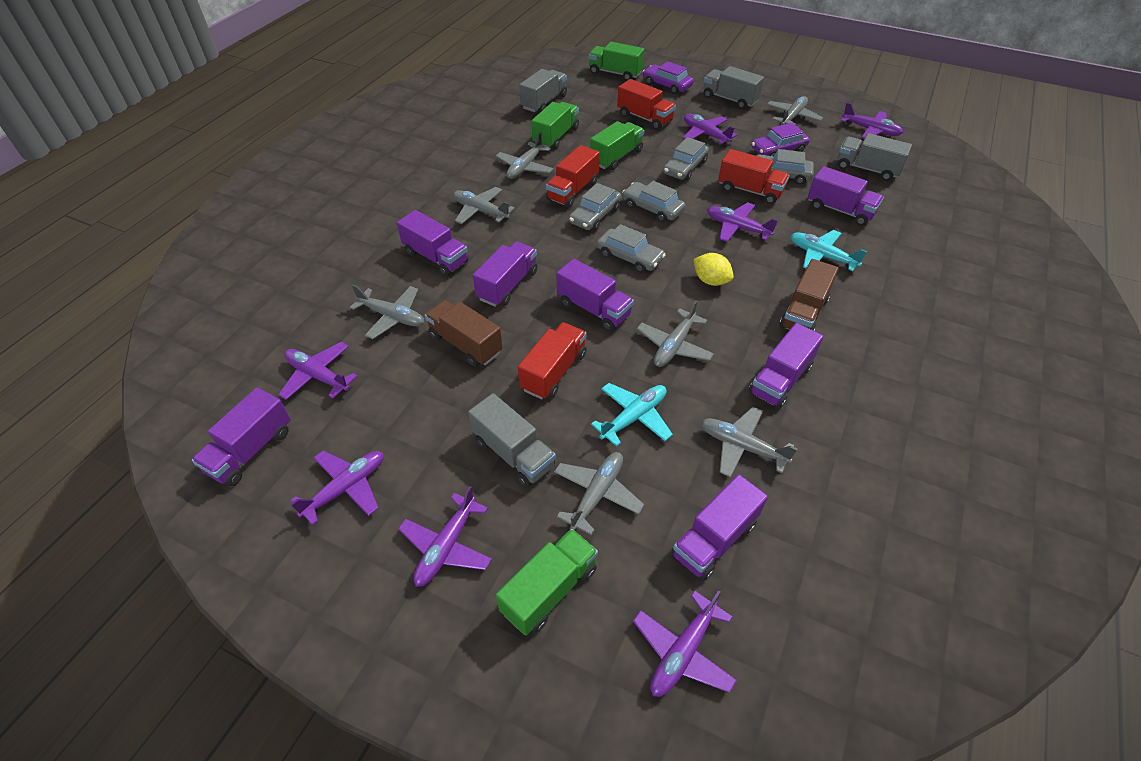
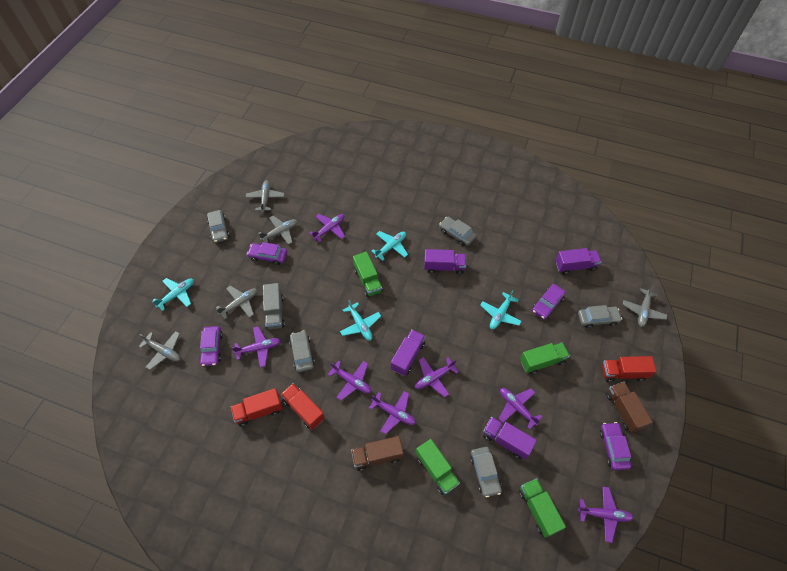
grey plane: 7 -> 5
grey truck: 4 -> 1
purple car: 2 -> 4
purple truck: 7 -> 4
red truck: 4 -> 3
turquoise plane: 2 -> 4
yellow lemon: 1 -> 0

